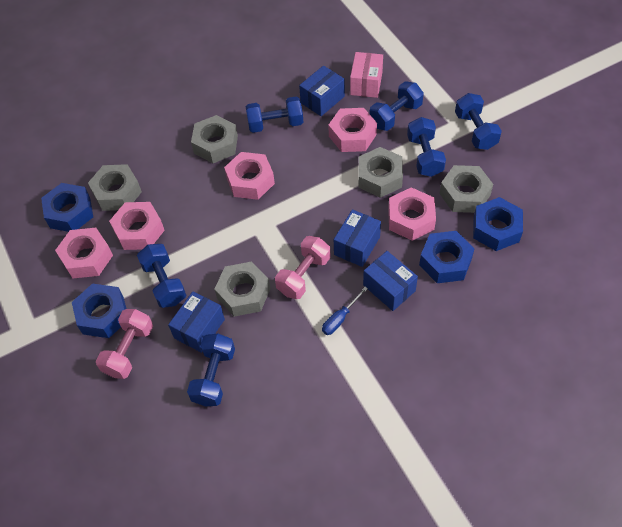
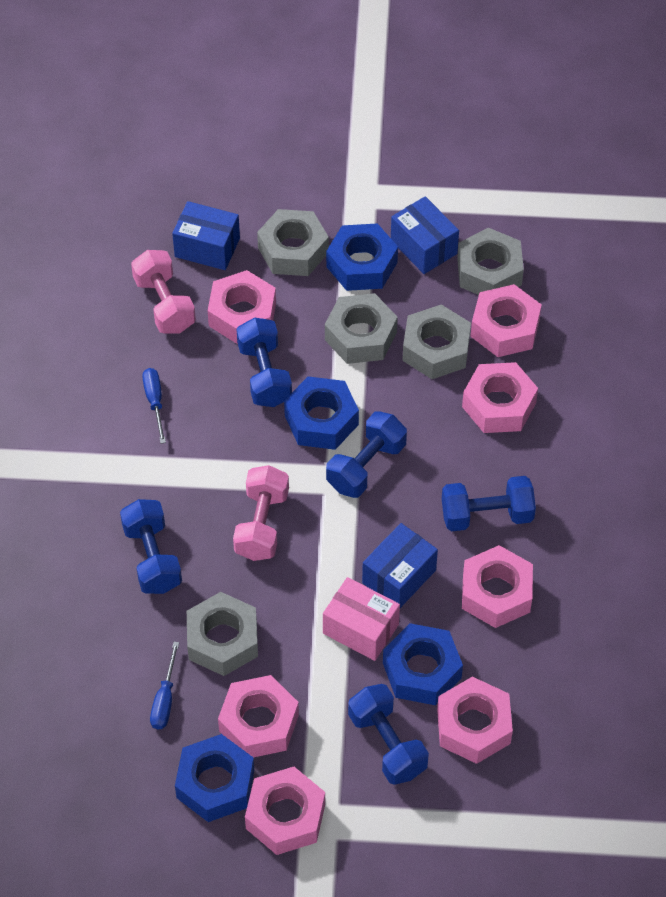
blue box: 4 -> 3
blue dumbbell: 6 -> 5
blue screwdriver: 1 -> 2
pink nut: 5 -> 7

